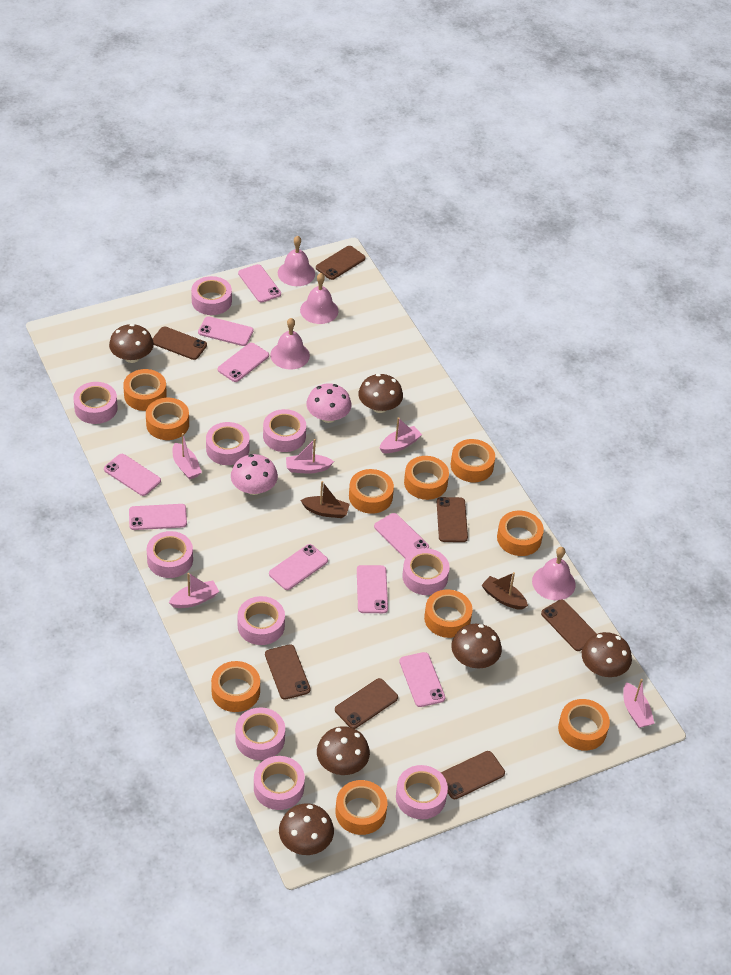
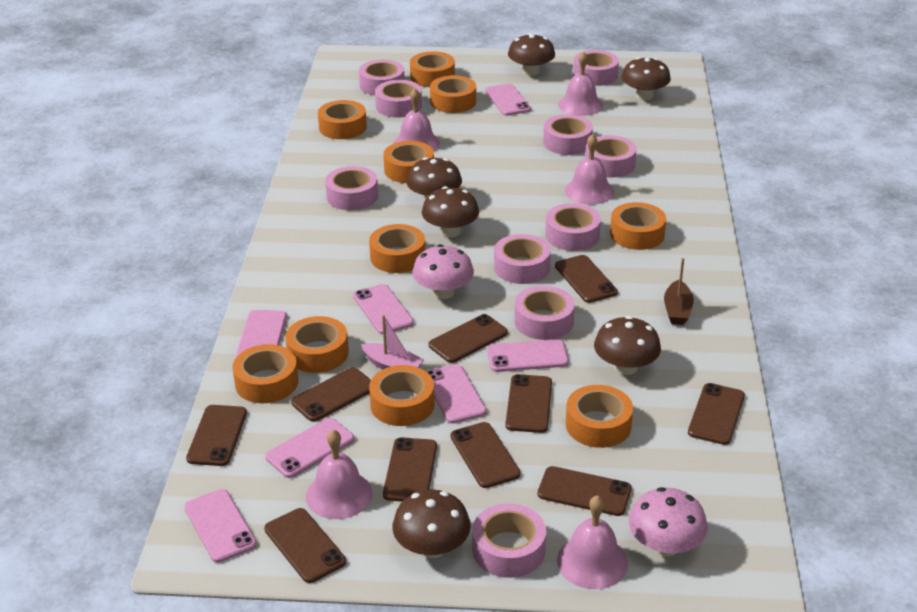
brown boat: 2 -> 1
brown phone: 7 -> 10
pink bell: 4 -> 5
pink boat: 5 -> 1
pink phone: 9 -> 7

